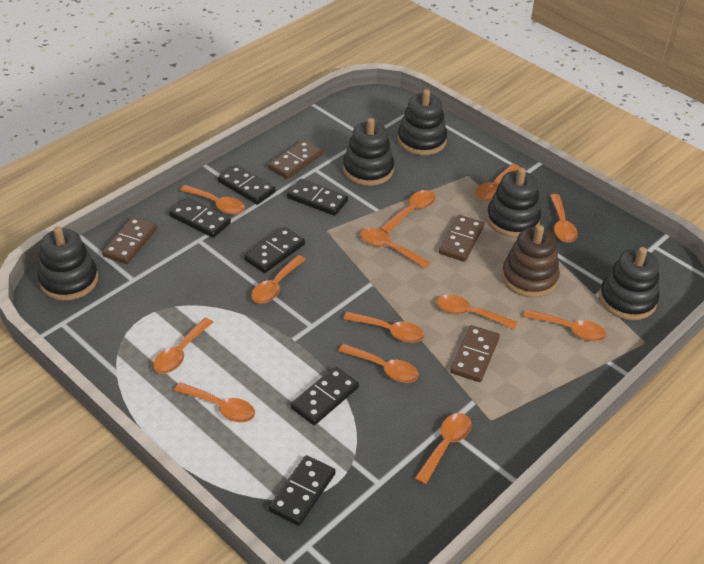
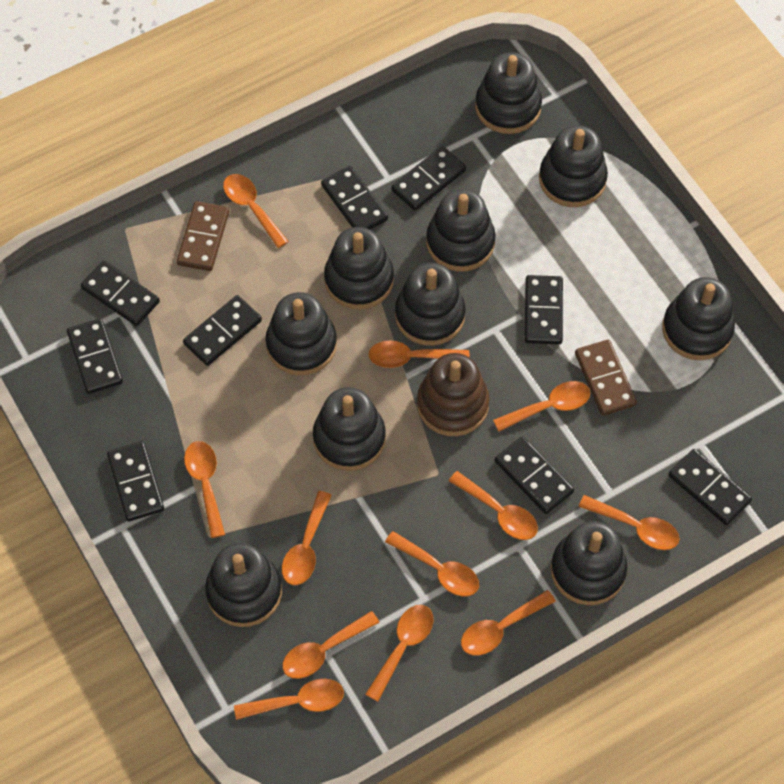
black domino: 6 -> 9
black stacking toy: 5 -> 10
brown domino: 4 -> 2
orange spoon: 13 -> 12

